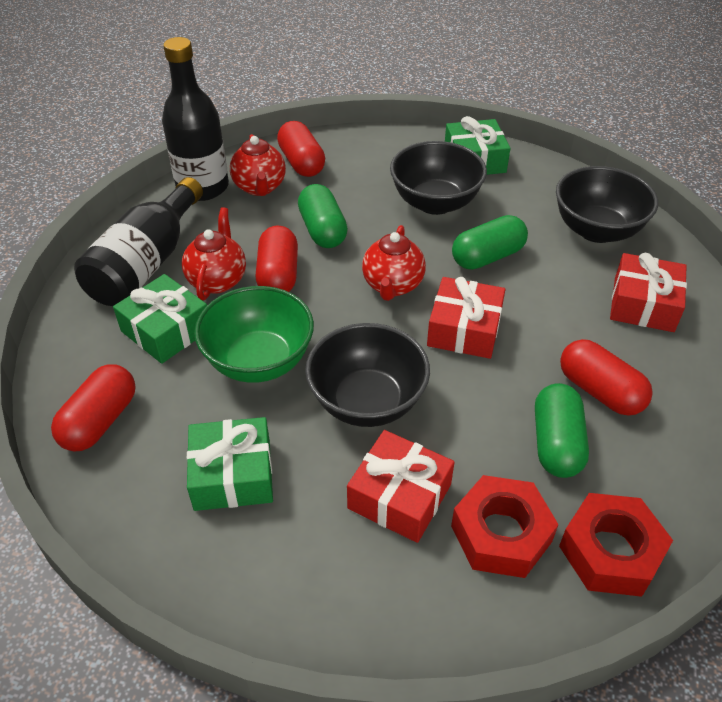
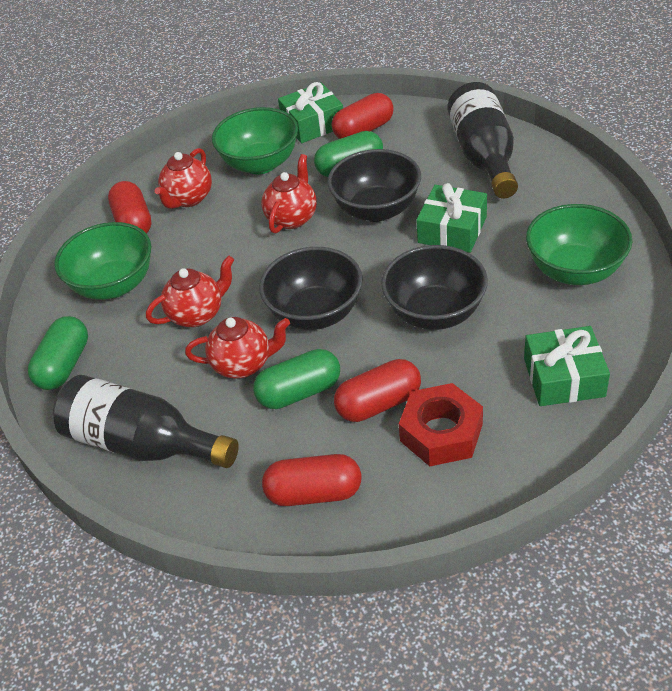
green bowl: 1 -> 3
red gift: 3 -> 0
red nut: 2 -> 1
red teapot: 3 -> 4

